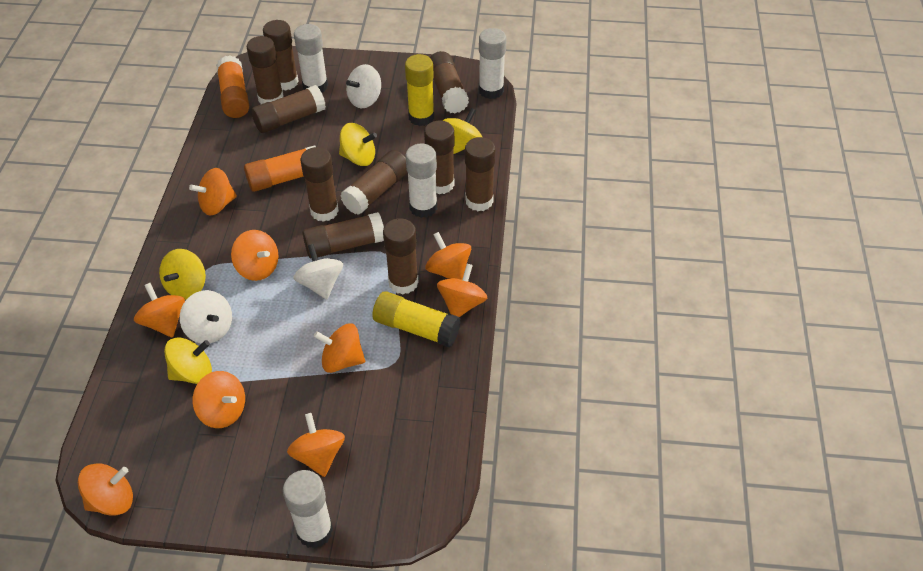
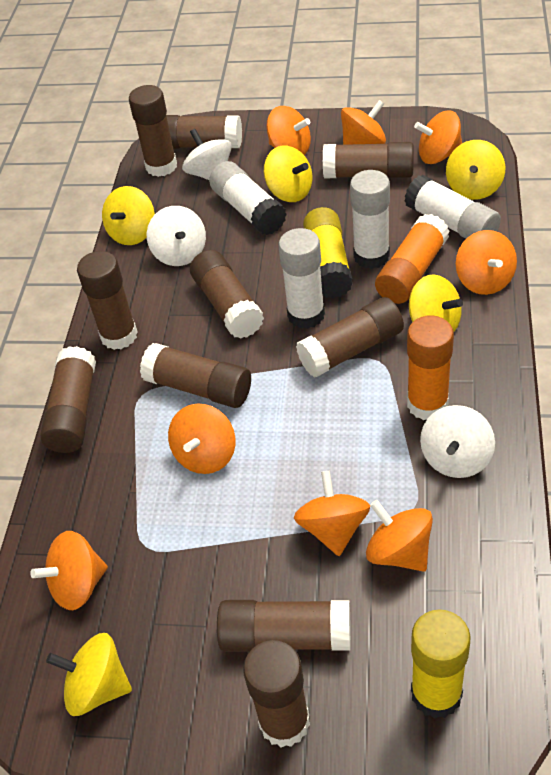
orange spinning top: 9 -> 8
yellow spinning top: 4 -> 5

